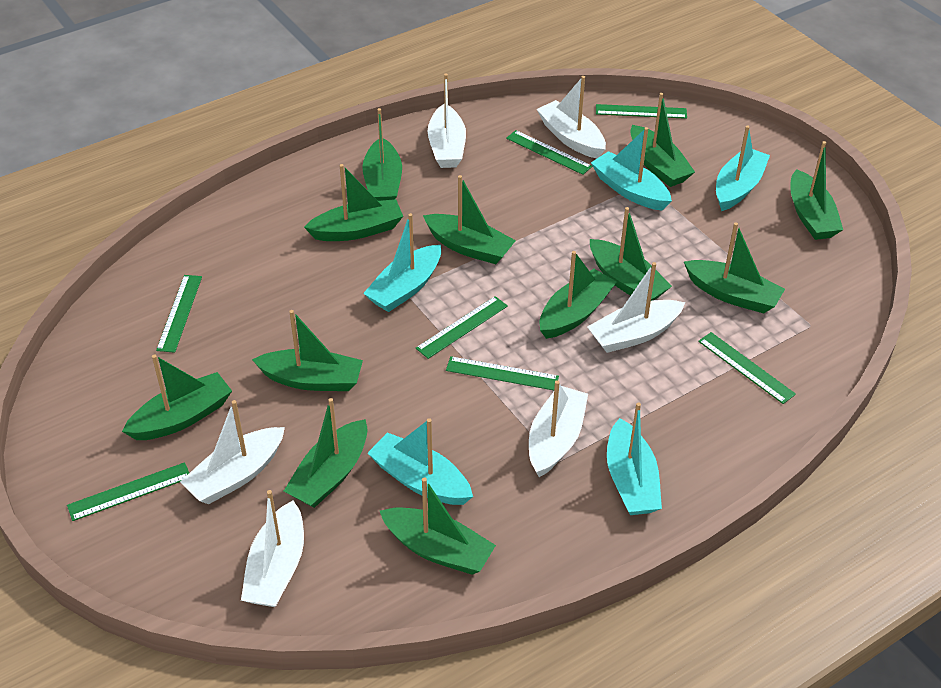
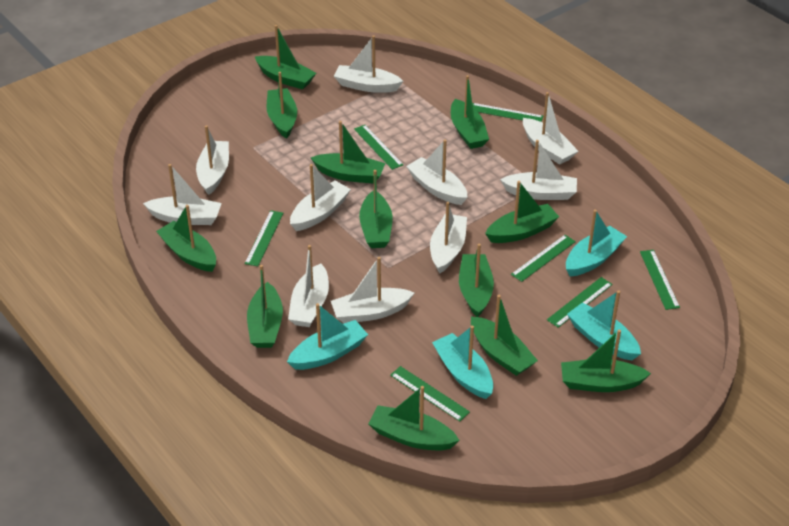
turquoise boat: 5 -> 4
white boat: 6 -> 10

